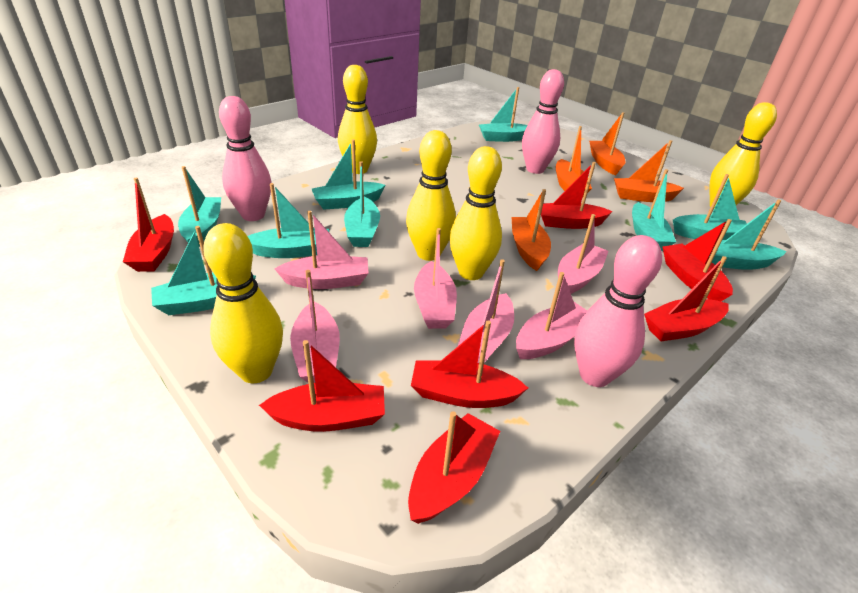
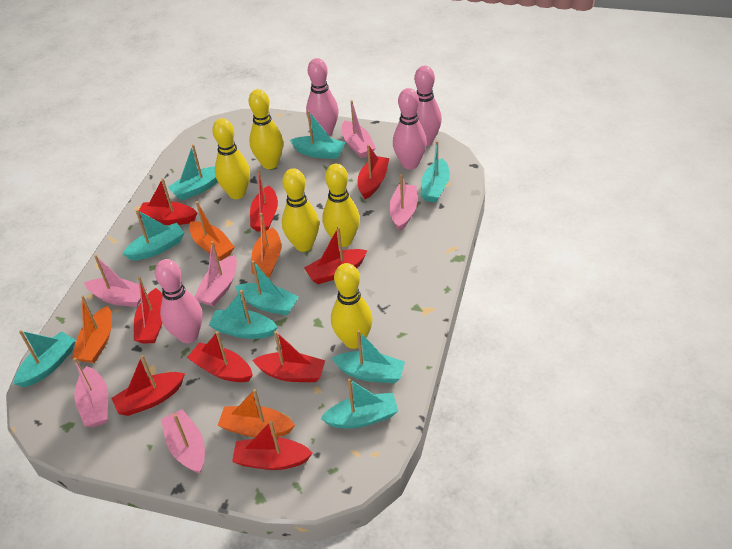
pink bowling pin: 3 -> 4
red boat: 7 -> 9

